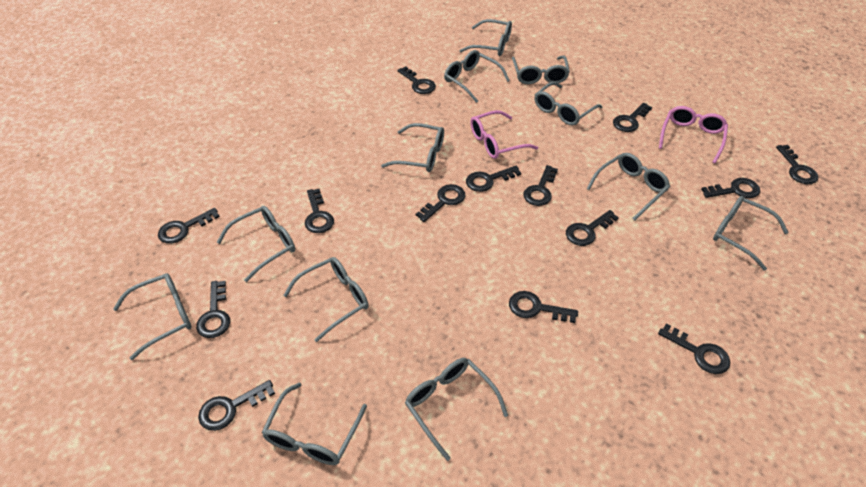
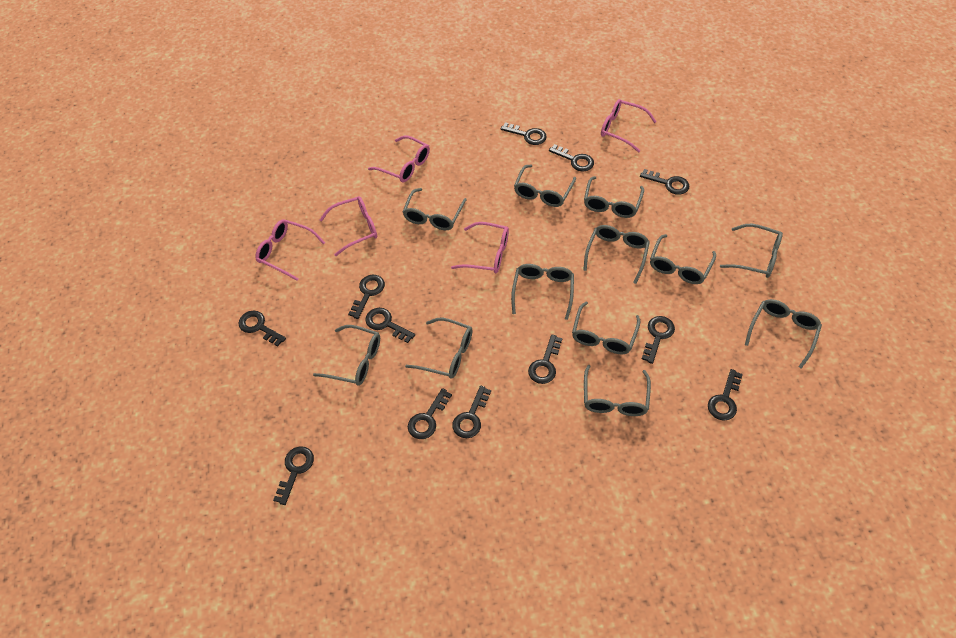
black key: 14 -> 12
pink glasses: 2 -> 5

